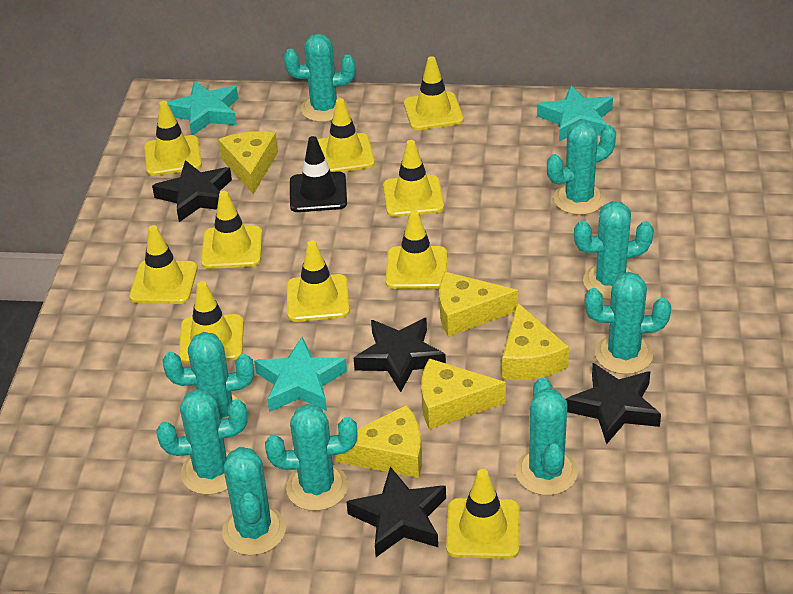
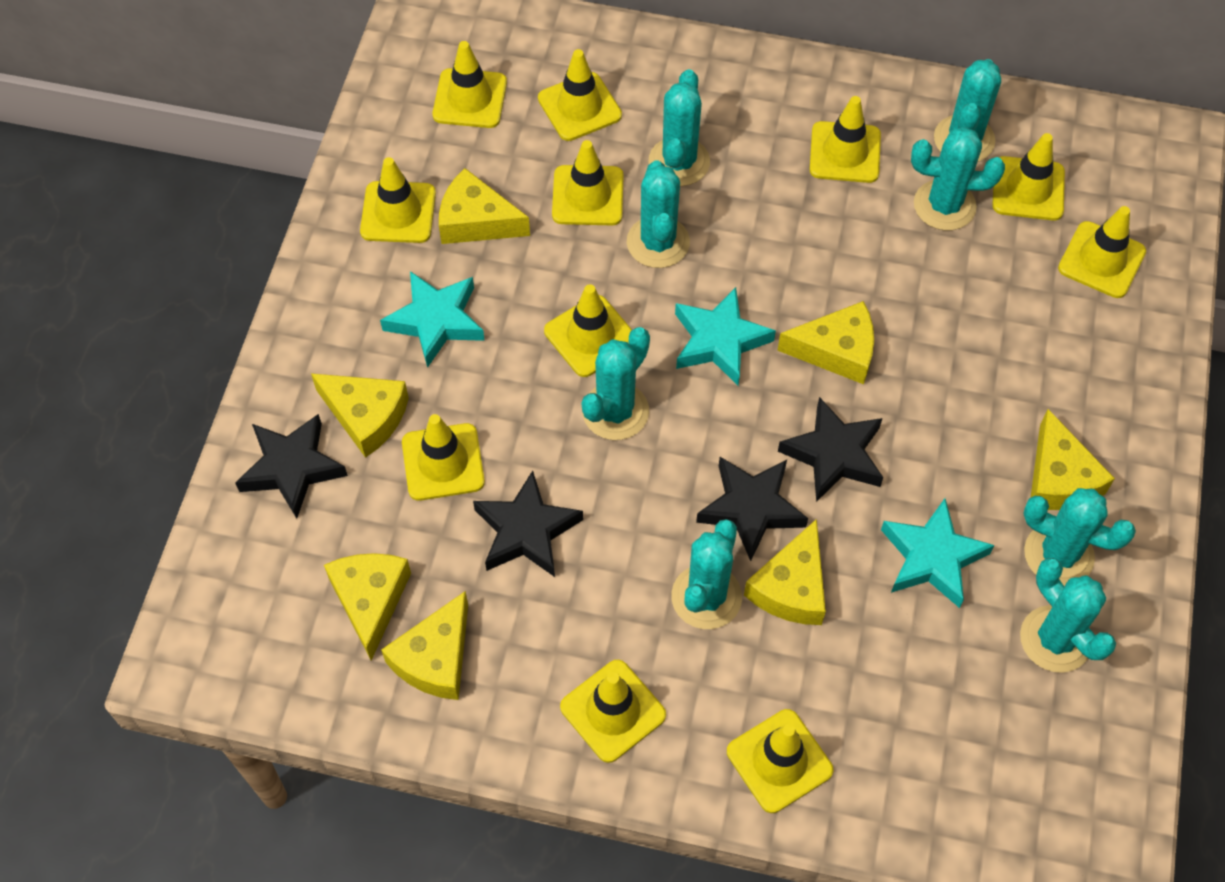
black traffic cone: 1 -> 0
turquoise cactus: 9 -> 8
yellow cheese: 5 -> 7
yellow traffic cone: 10 -> 11

